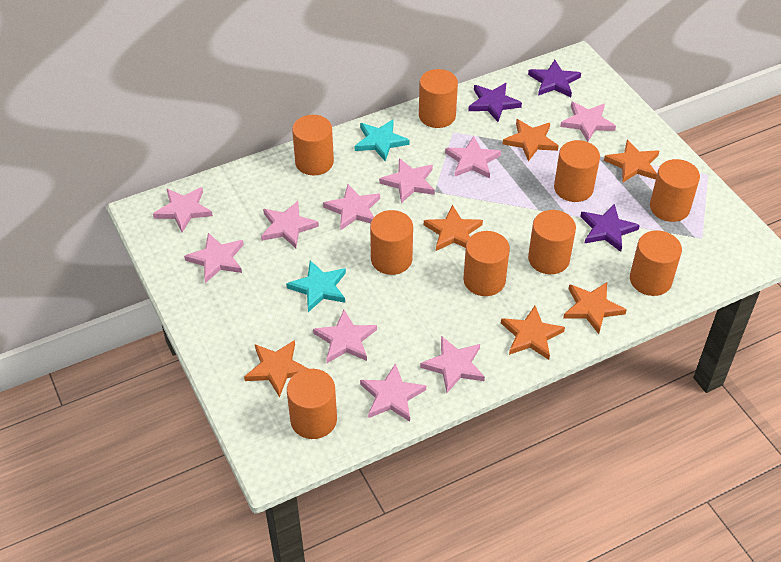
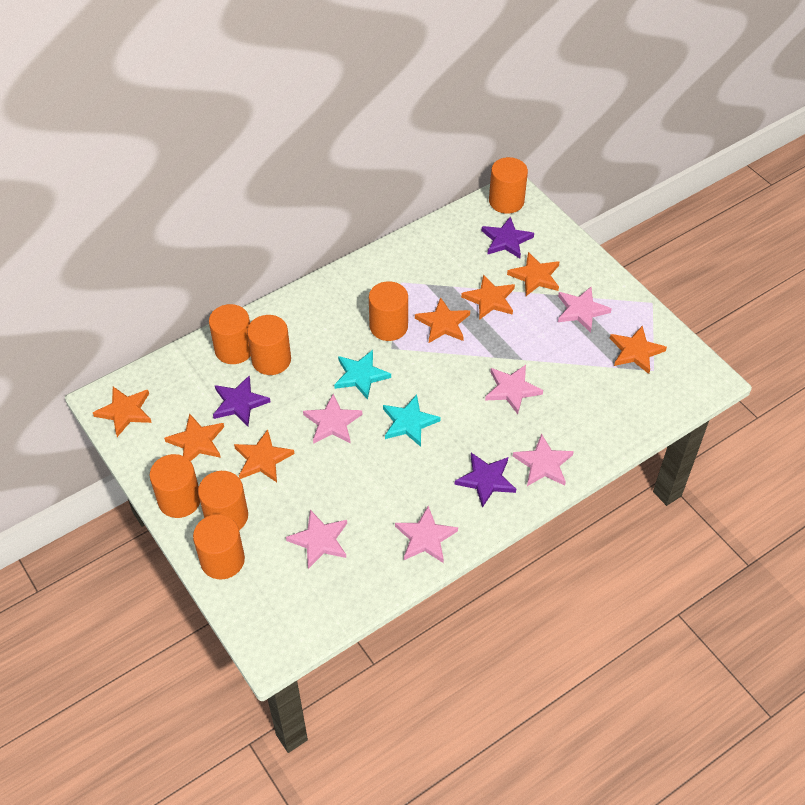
orange cylinder: 9 -> 7
orange star: 6 -> 7
pink star: 10 -> 6

